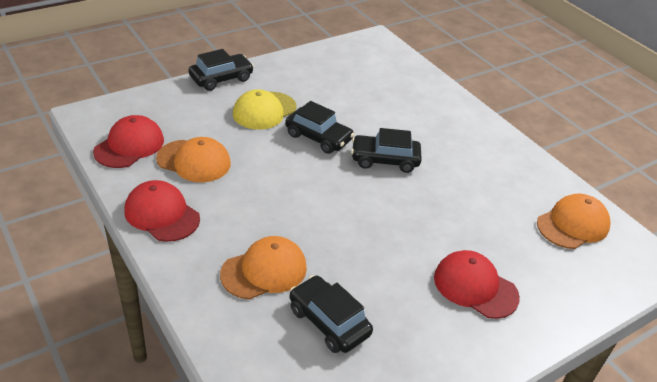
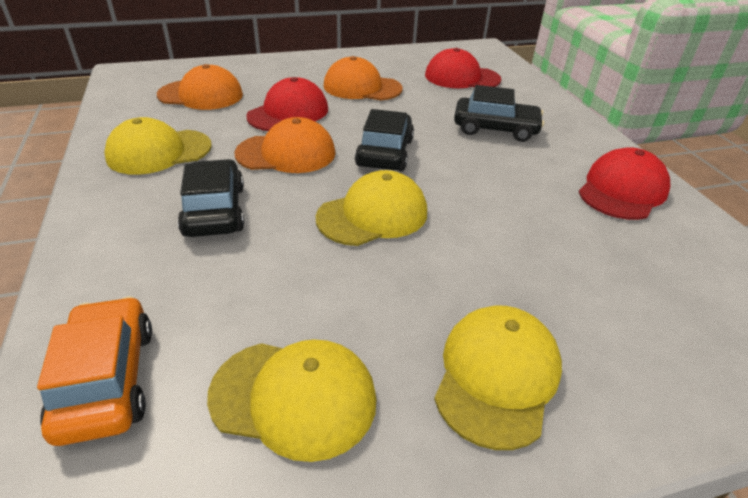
black car: 4 -> 3
orange car: 0 -> 1
yellow cap: 1 -> 4

